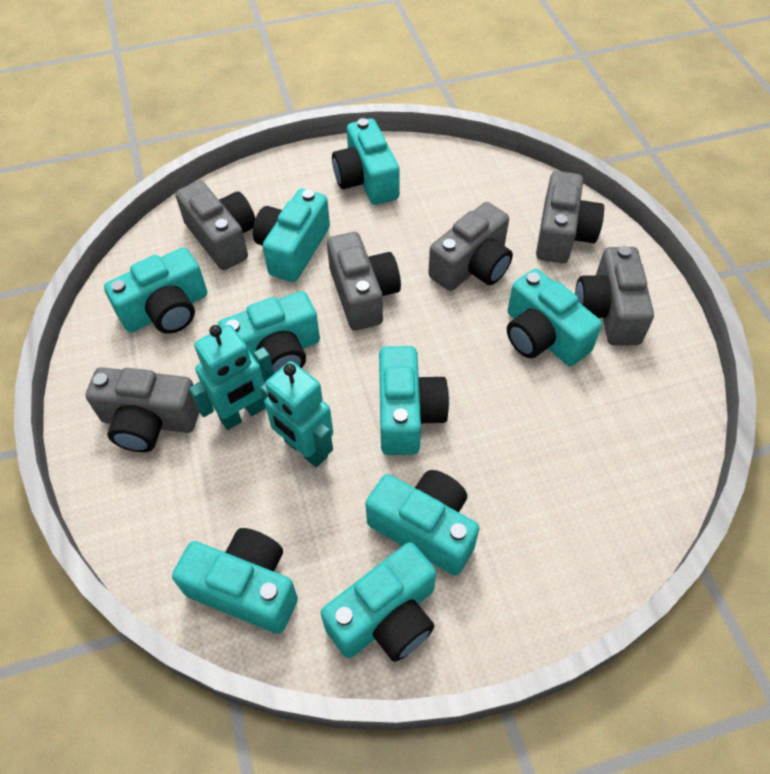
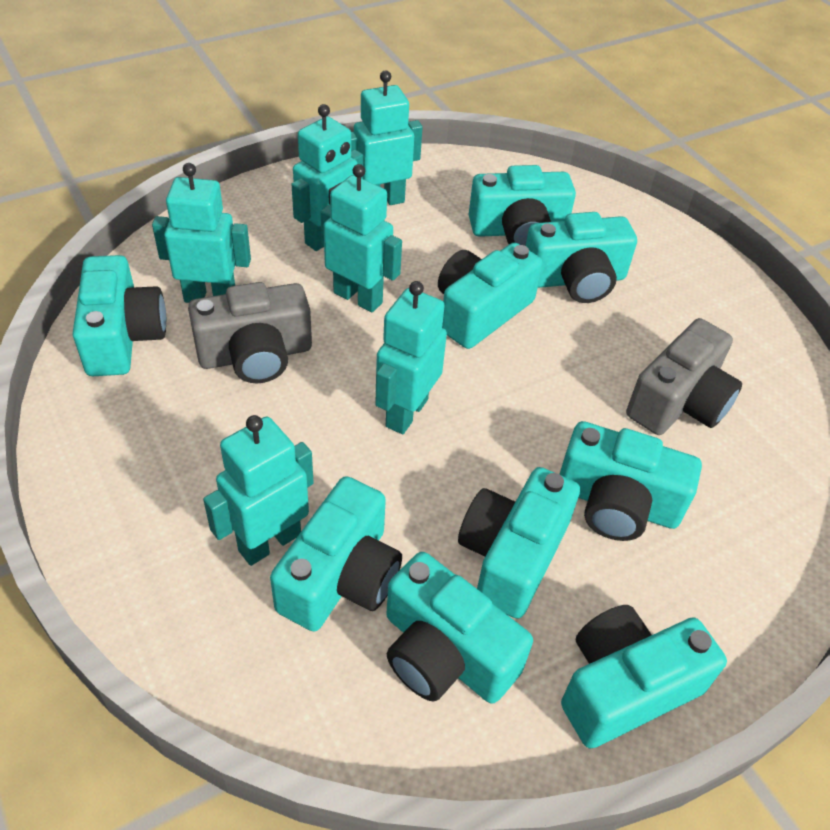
grey camera: 6 -> 2
turquoise robot: 2 -> 6

